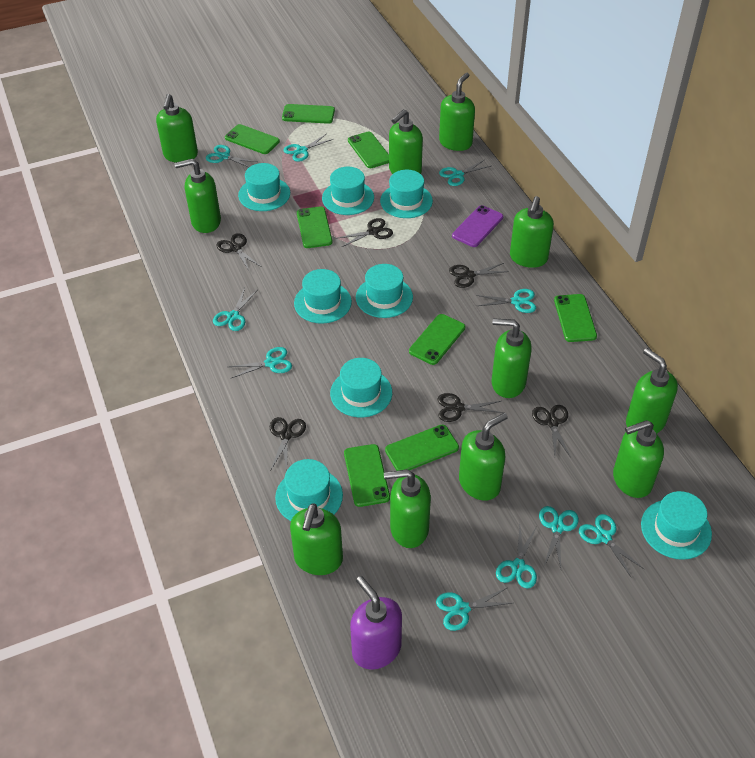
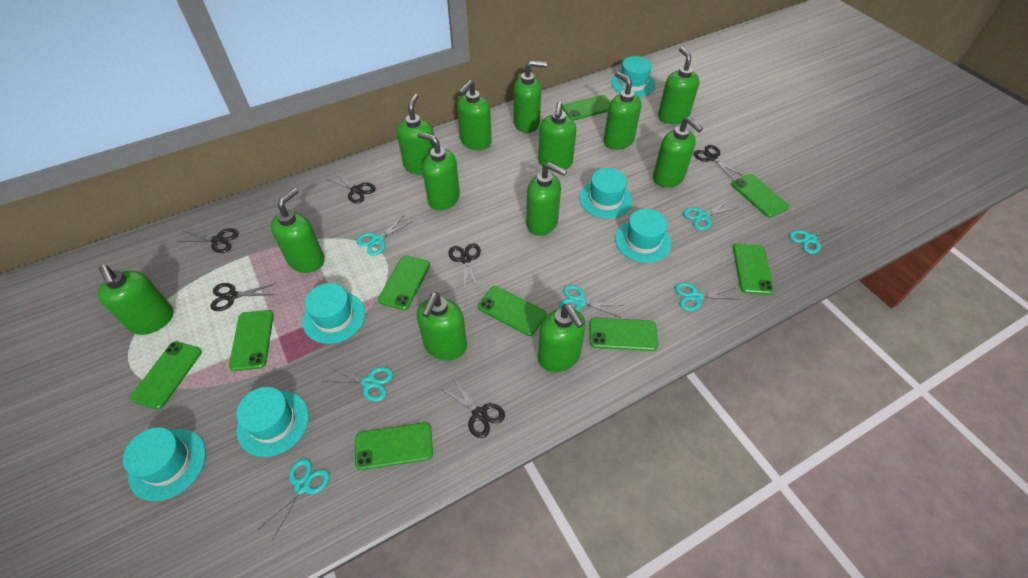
green phone: 8 -> 9
green soap dispenser: 11 -> 13
purple phone: 1 -> 0
purple soap dispenser: 1 -> 0
turquoise hat: 8 -> 6
turquoise scissors: 10 -> 7

